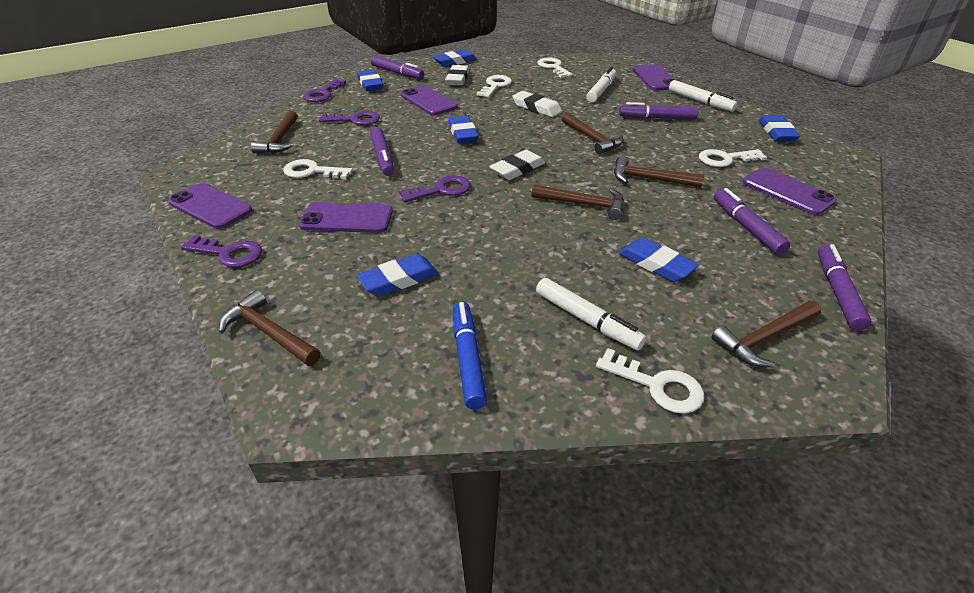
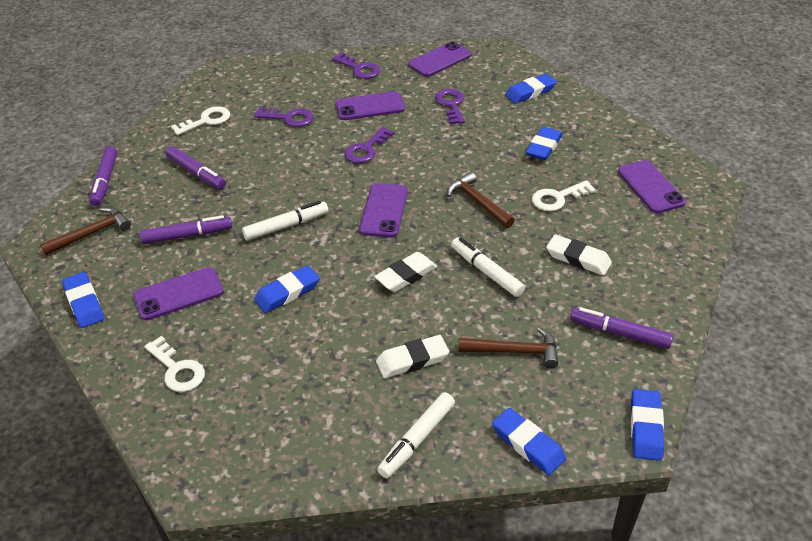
blue marker: 1 -> 0
brown hammer: 6 -> 3
purple marker: 5 -> 4
white key: 5 -> 3

